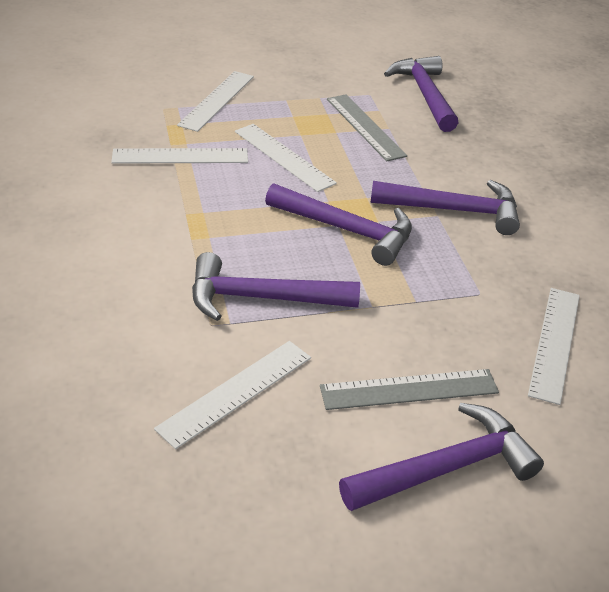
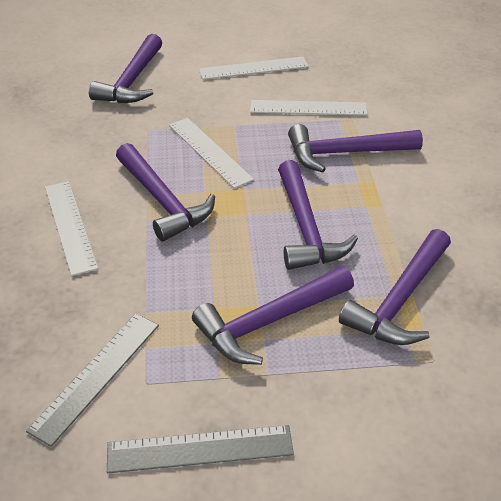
purple hammer: 5 -> 6
white ruler: 5 -> 4

